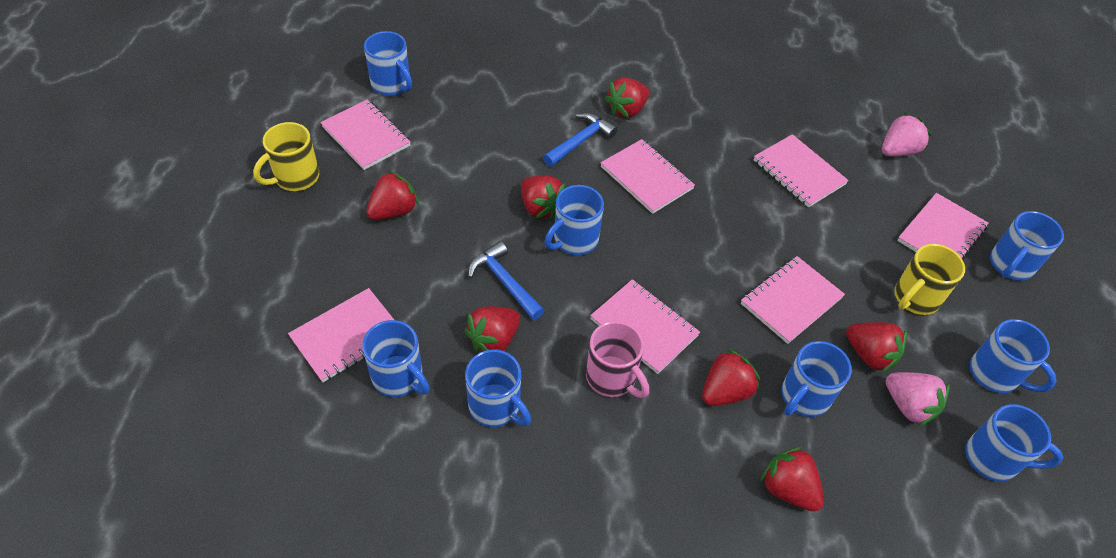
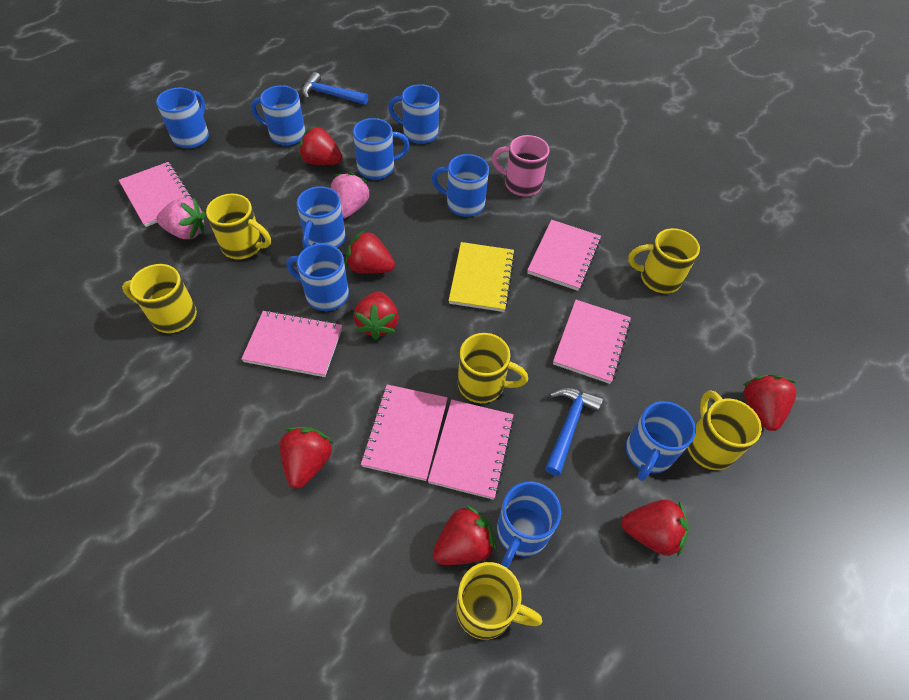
blue mug: 8 -> 9
pink notebook: 7 -> 6
yellow mug: 2 -> 6
yellow notebook: 0 -> 1

